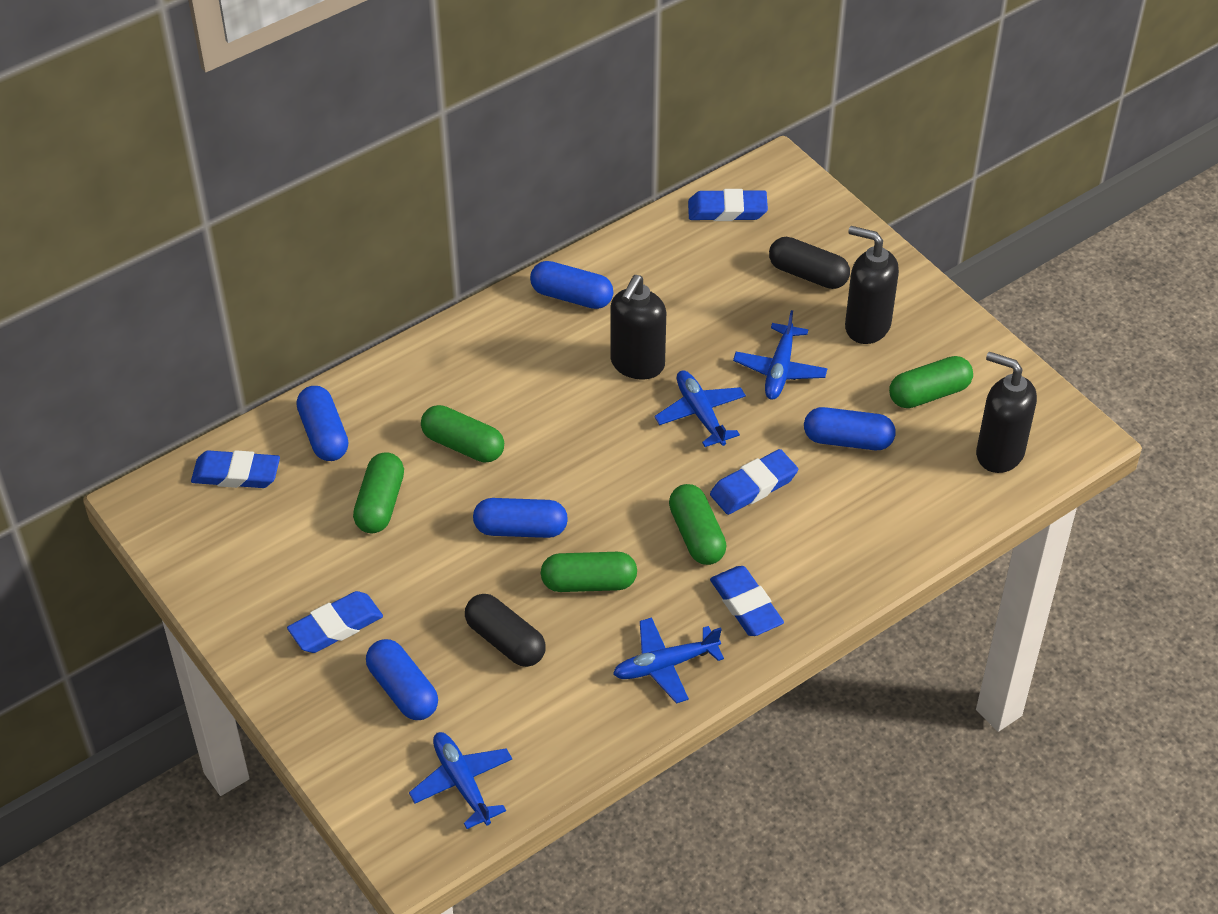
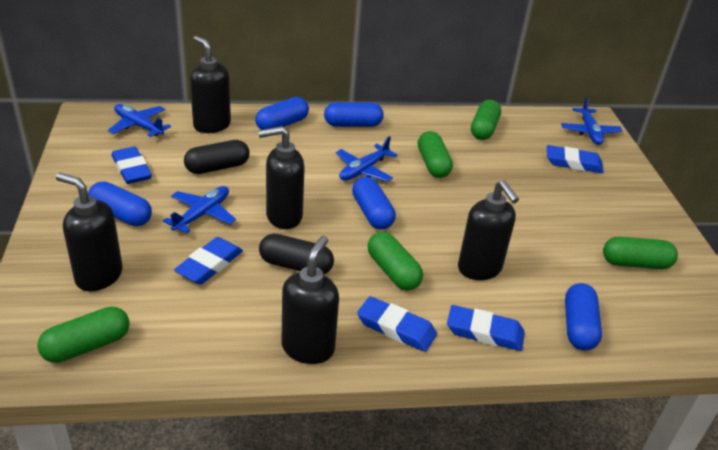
black soap dispenser: 3 -> 5

